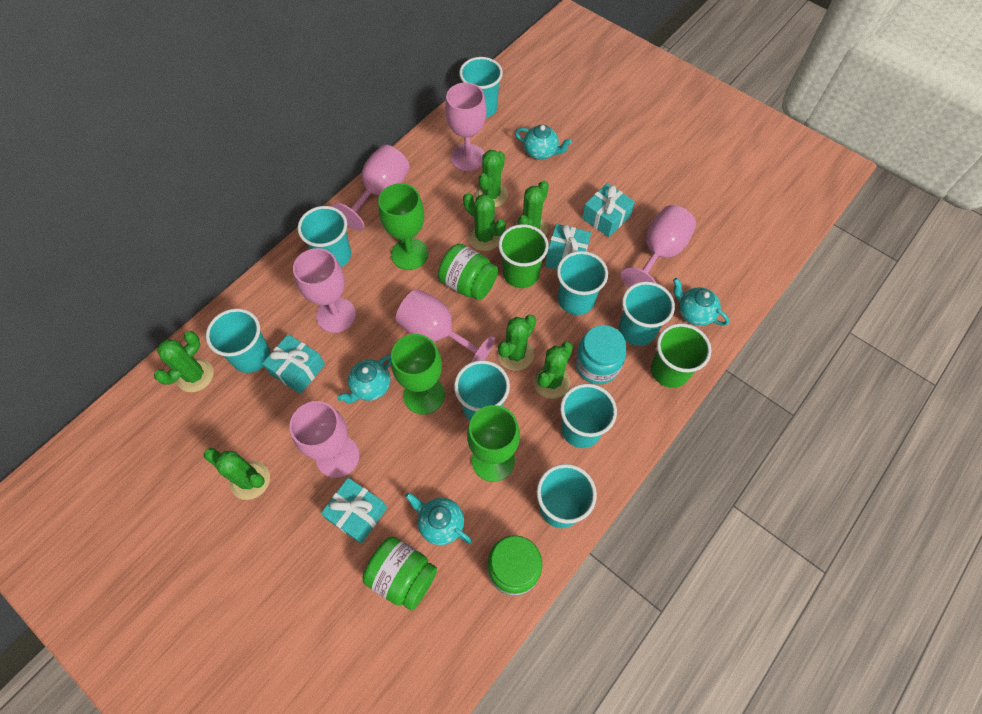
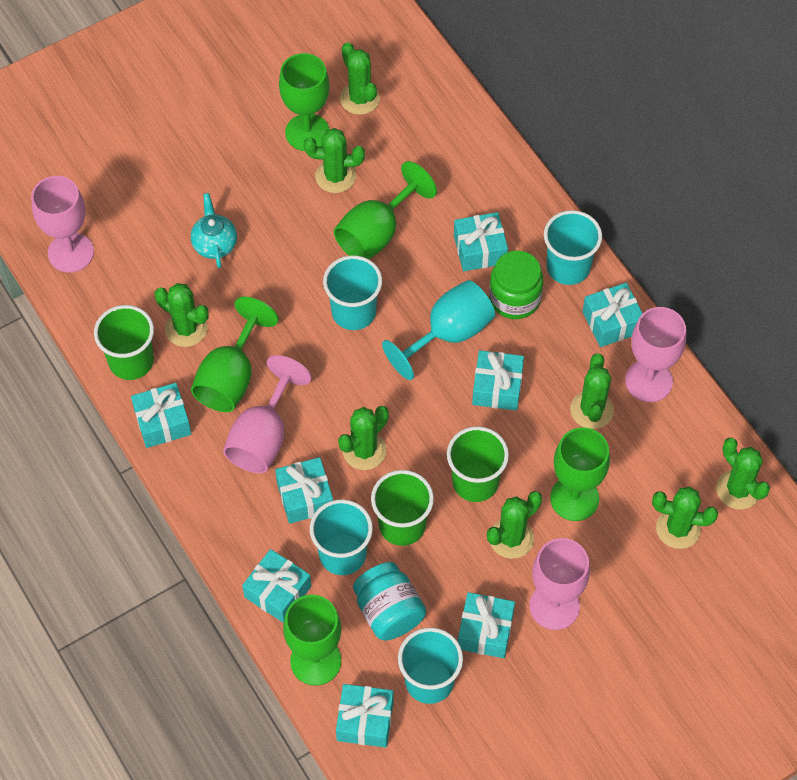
green cactus: 7 -> 8
green cup: 2 -> 3
green goblet: 3 -> 5
green jar: 3 -> 1
pink goblet: 6 -> 4
turquoise cup: 8 -> 4
turquoise gift: 4 -> 8
turquoise goblet: 0 -> 1
turquoise teapot: 4 -> 1

